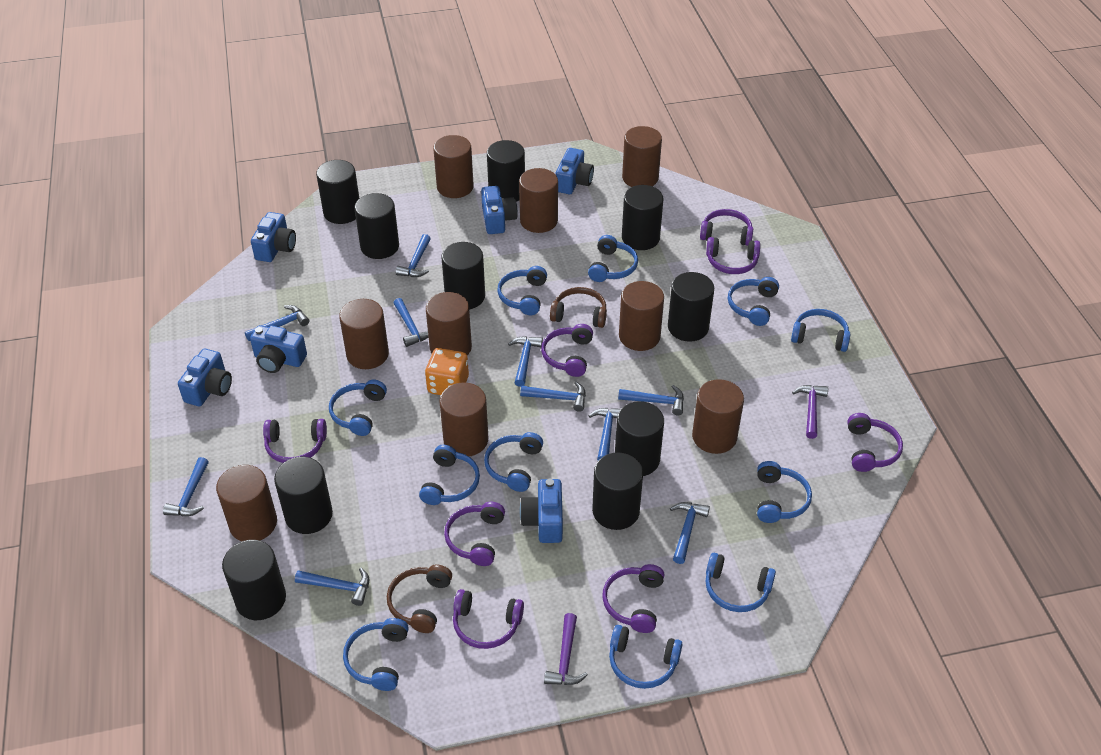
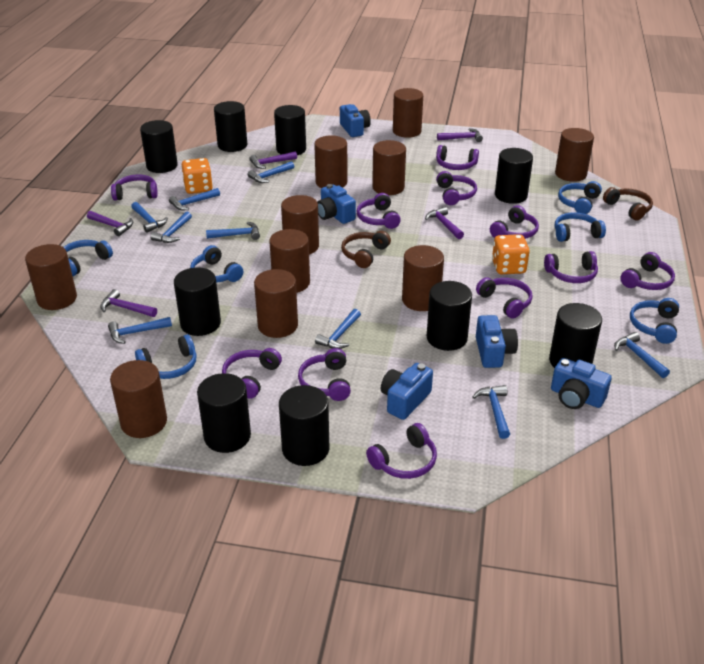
black cylinder: 10 -> 9
blue camera: 6 -> 5
blue hammer: 10 -> 9
blue headphones: 11 -> 6
brown cylinder: 9 -> 10
orange dice: 1 -> 2
purple hammer: 2 -> 5
purple headphones: 8 -> 11

